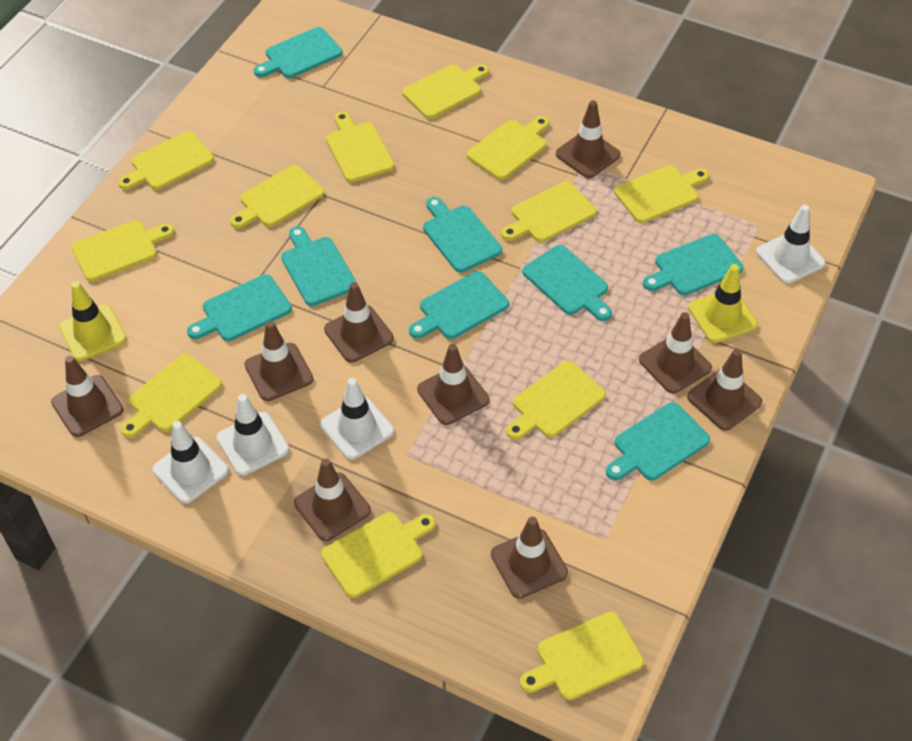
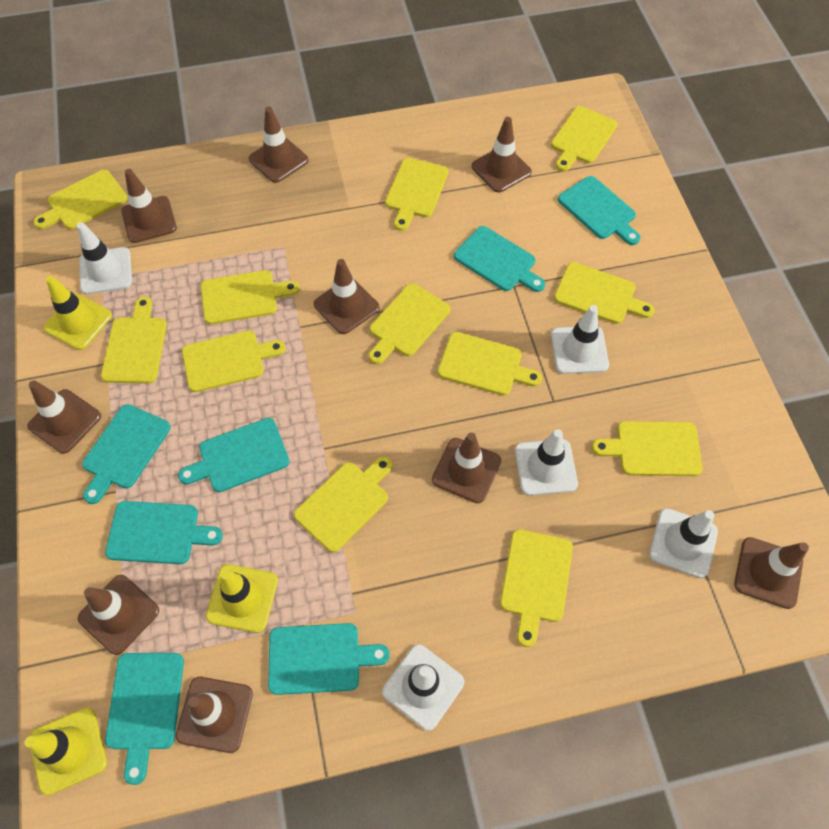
turquoise cutting board: 8 -> 7
white traffic cone: 4 -> 5
yellow traffic cone: 2 -> 3

